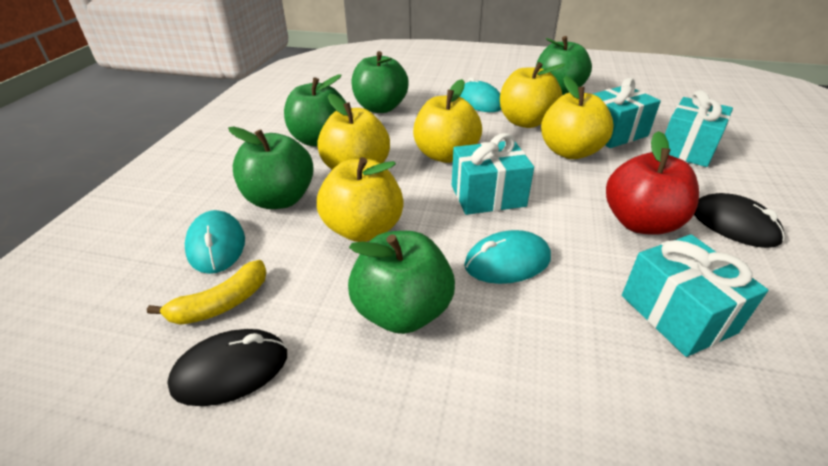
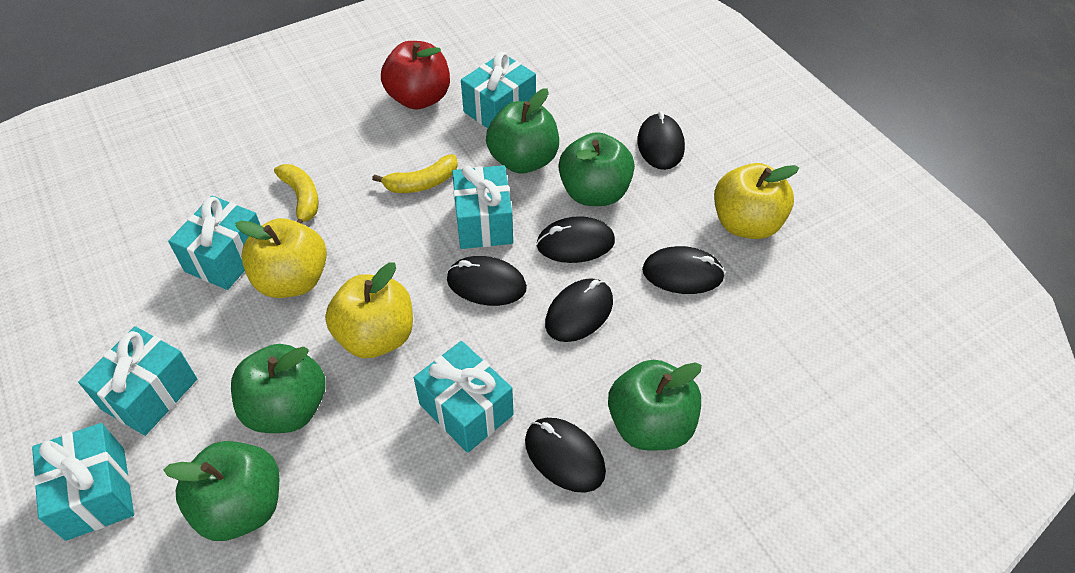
black mouse: 2 -> 6
turquoise gift: 4 -> 6
turquoise mouse: 3 -> 0
yellow apple: 5 -> 3
yellow banana: 1 -> 2

